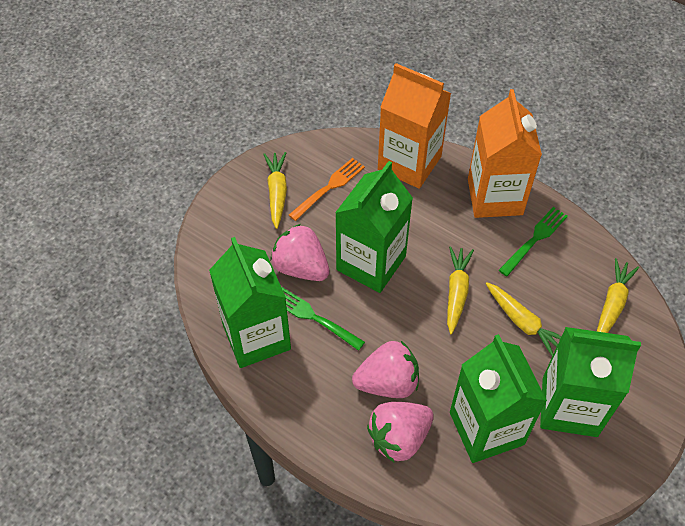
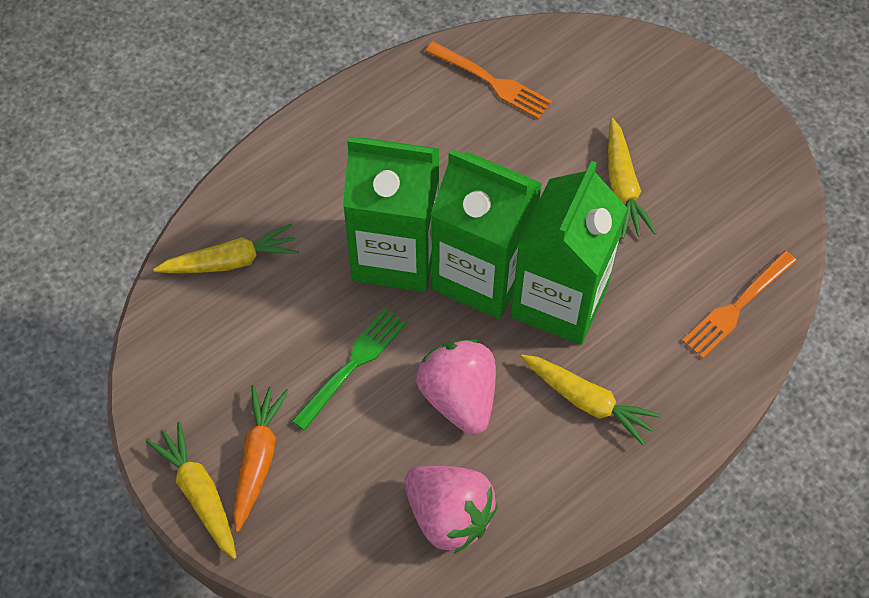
green carton: 4 -> 3
green fork: 2 -> 1
orange carrot: 0 -> 1
orange carton: 2 -> 0
orange fork: 1 -> 2
pink strawberry: 3 -> 2

